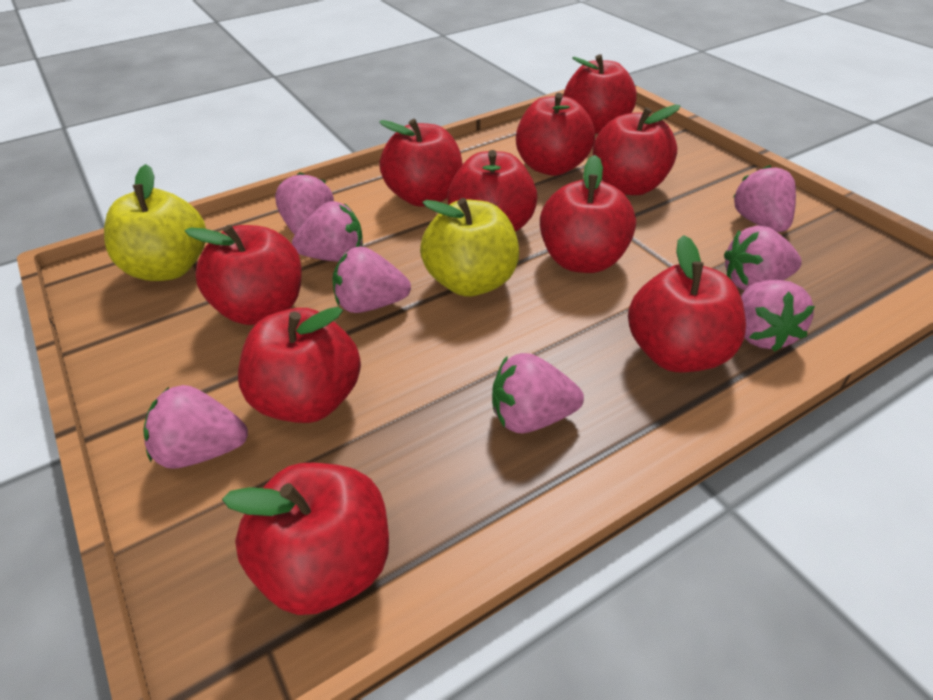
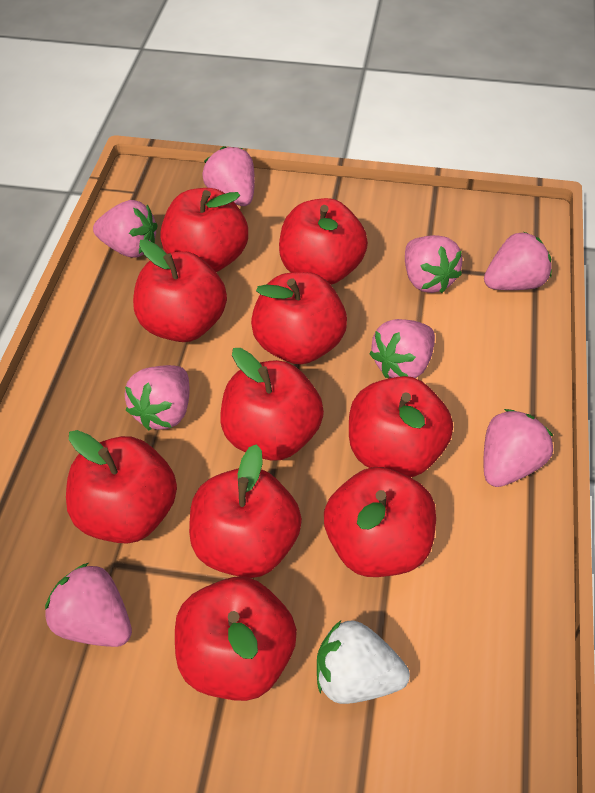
white strawberry: 0 -> 1
yellow apple: 2 -> 0

